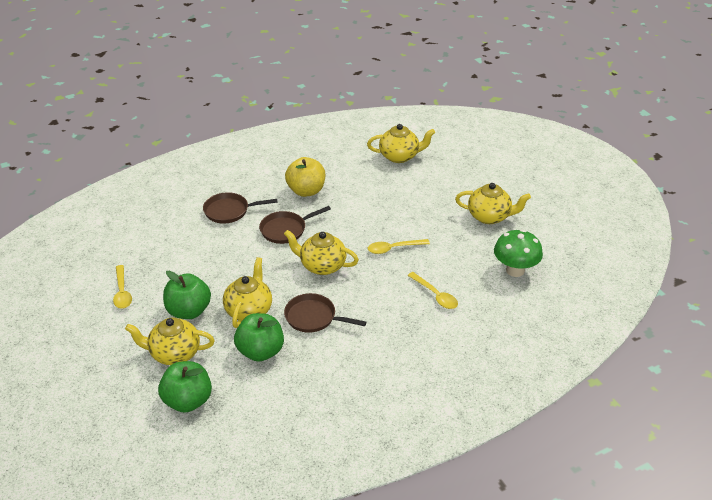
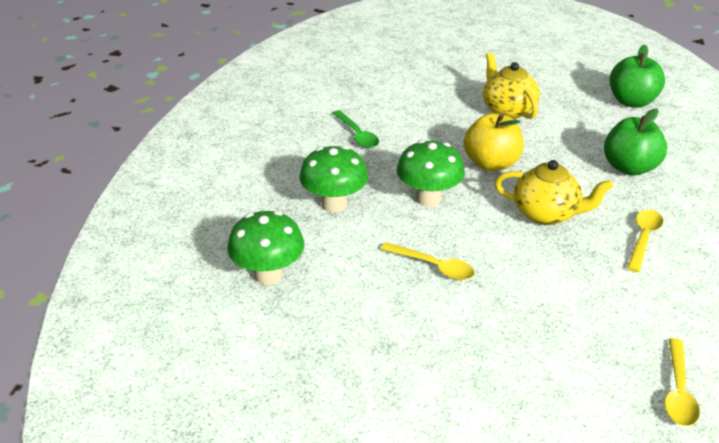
brown pan: 3 -> 0
green apple: 3 -> 2
green mushroom: 1 -> 3
green spoon: 0 -> 1
yellow teapot: 5 -> 2

